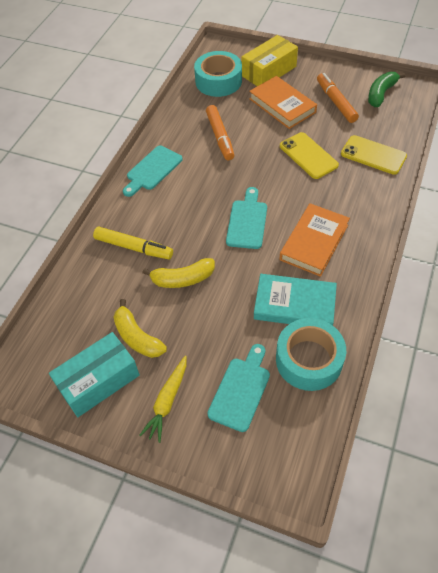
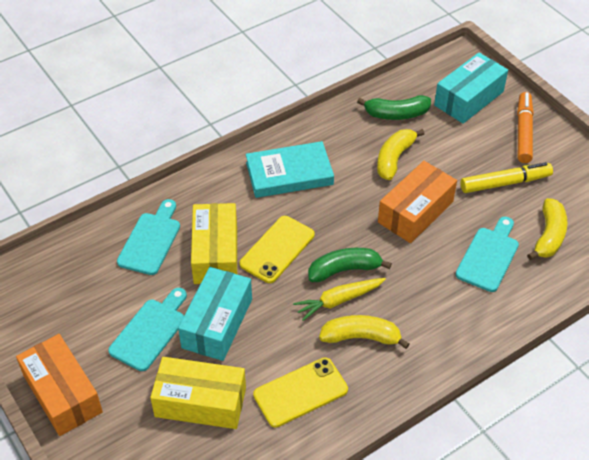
green banana: 1 -> 2
orange book: 2 -> 0
orange box: 0 -> 2
orange marker: 2 -> 1
turquoise box: 1 -> 2
turquoise tape: 2 -> 0
yellow banana: 2 -> 3
yellow box: 1 -> 2

